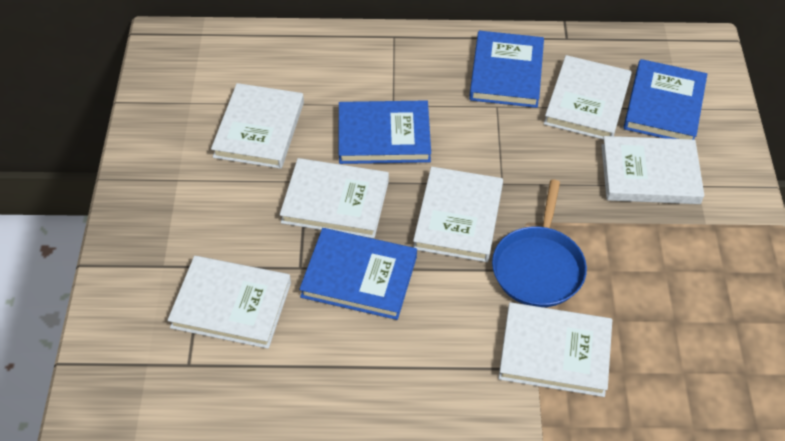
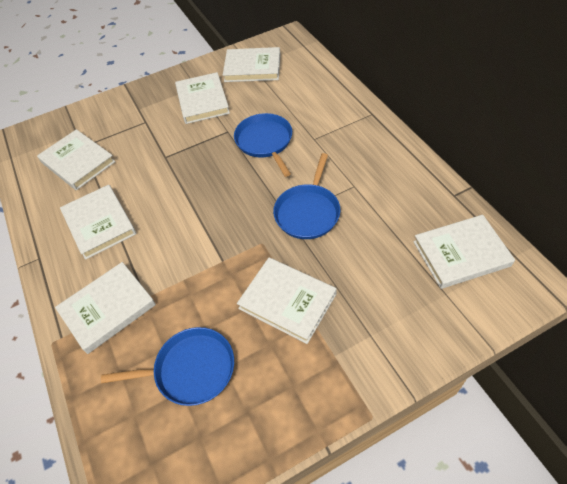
blue book: 4 -> 0
blue pan: 1 -> 3

